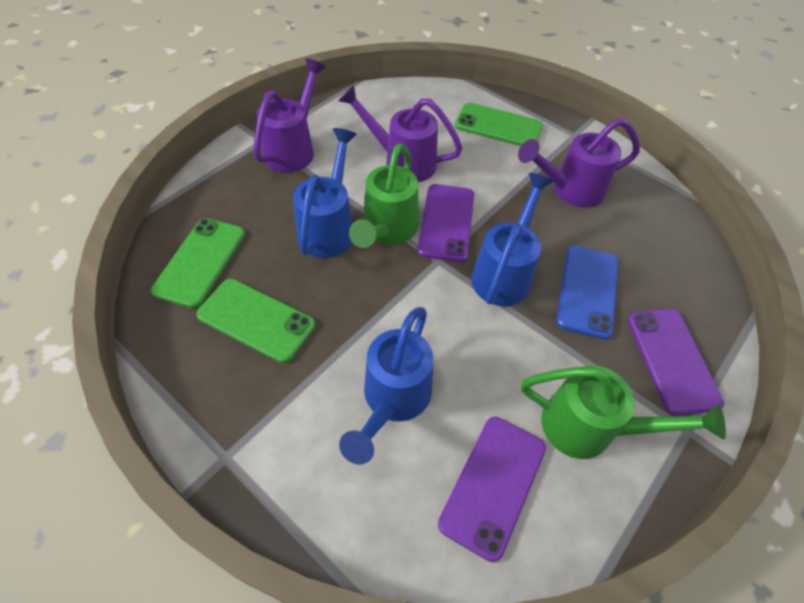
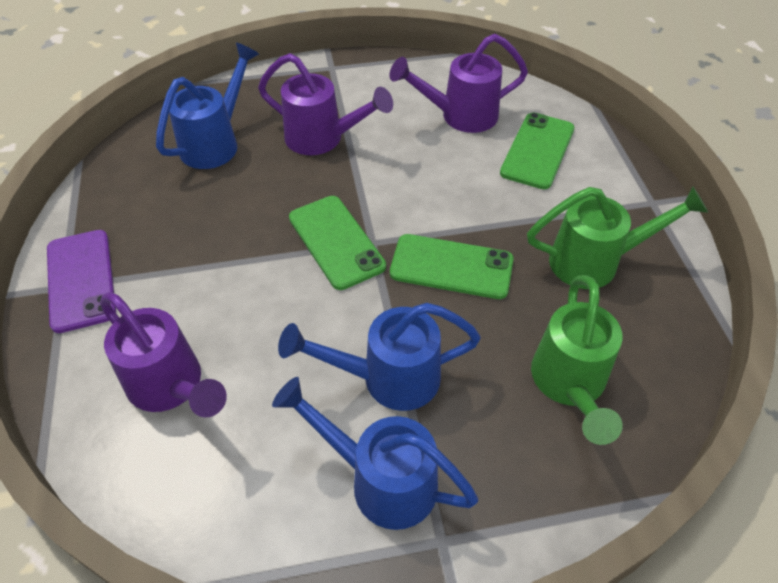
blue phone: 1 -> 0
purple phone: 3 -> 1

